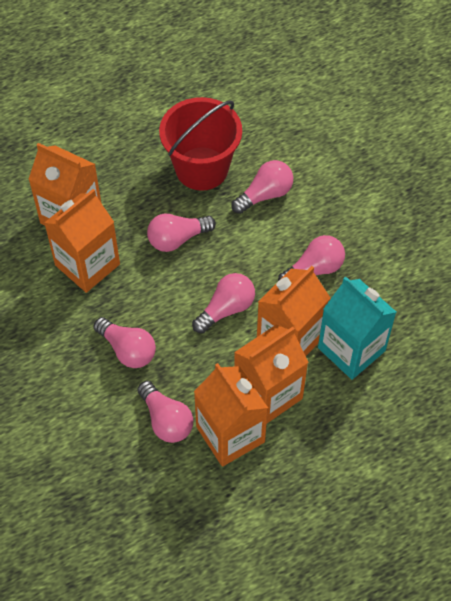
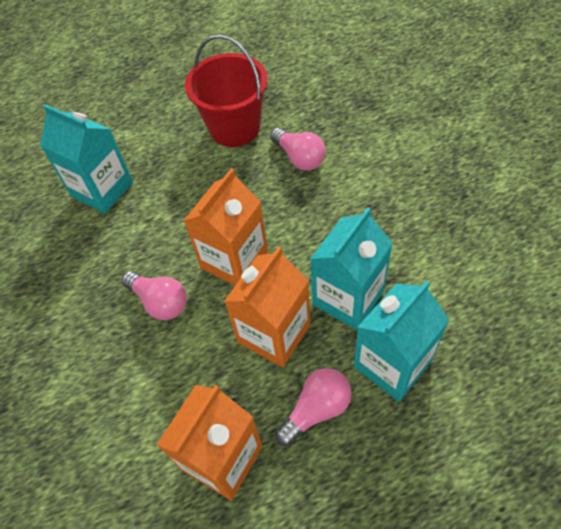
orange carton: 5 -> 3
pink light bulb: 6 -> 3
turquoise carton: 1 -> 3

